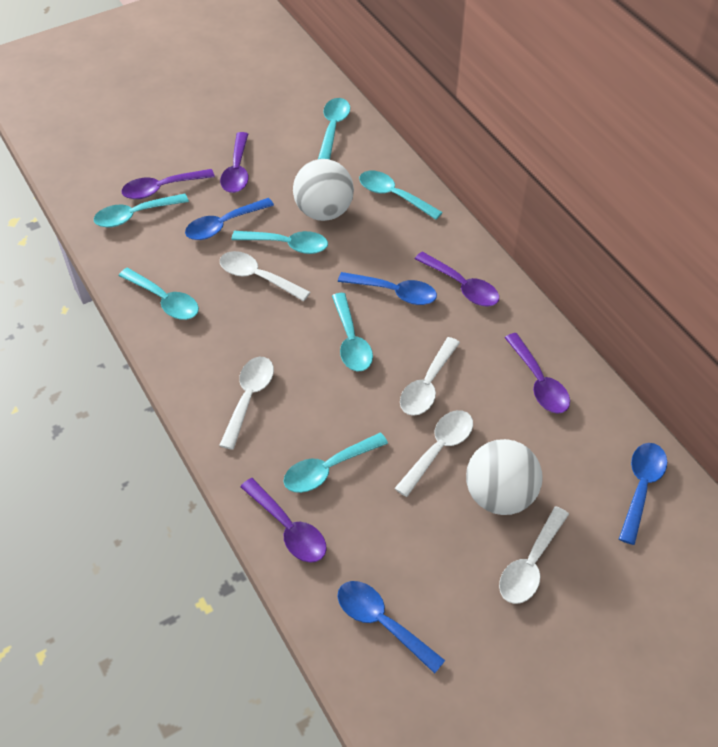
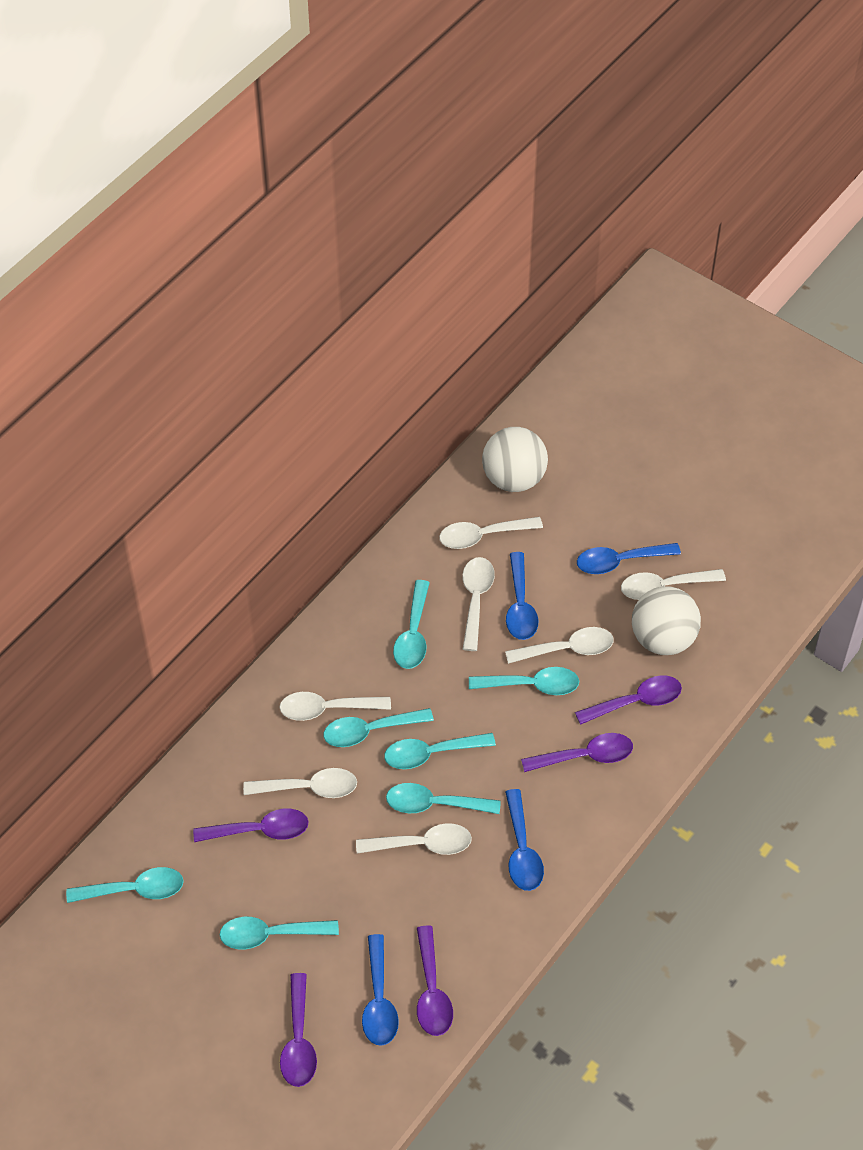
white spoon: 5 -> 7

